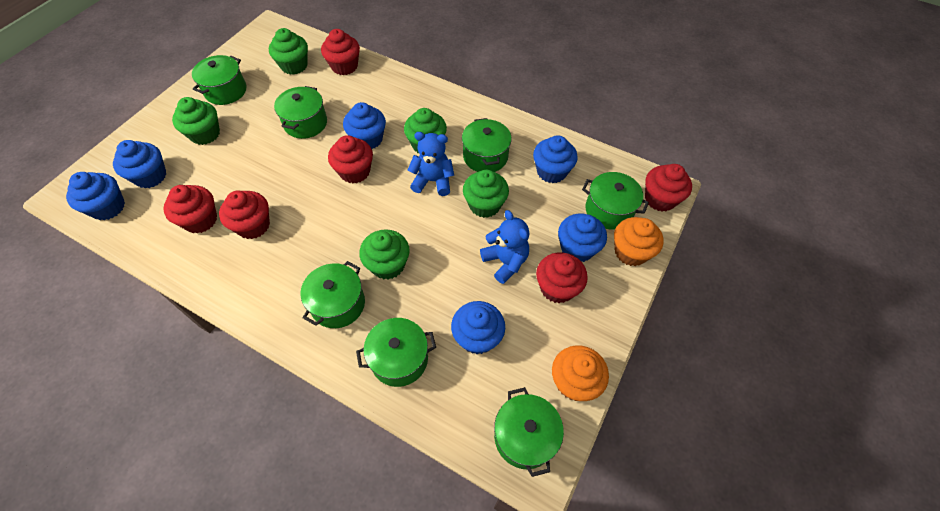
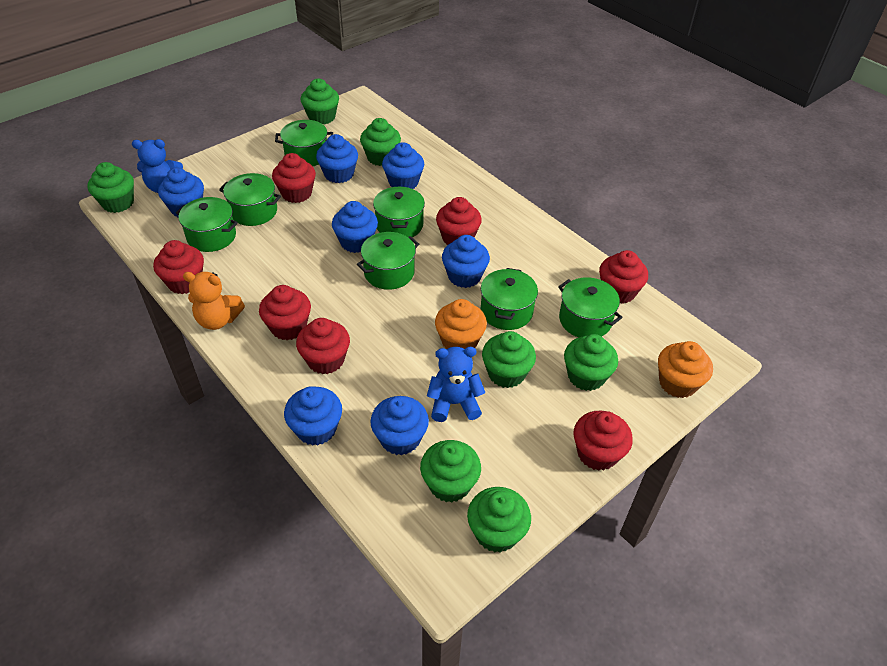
blue cupcake: 6 -> 7
green cupcake: 5 -> 7
orange teddy bear: 0 -> 1
red cupcake: 6 -> 7

